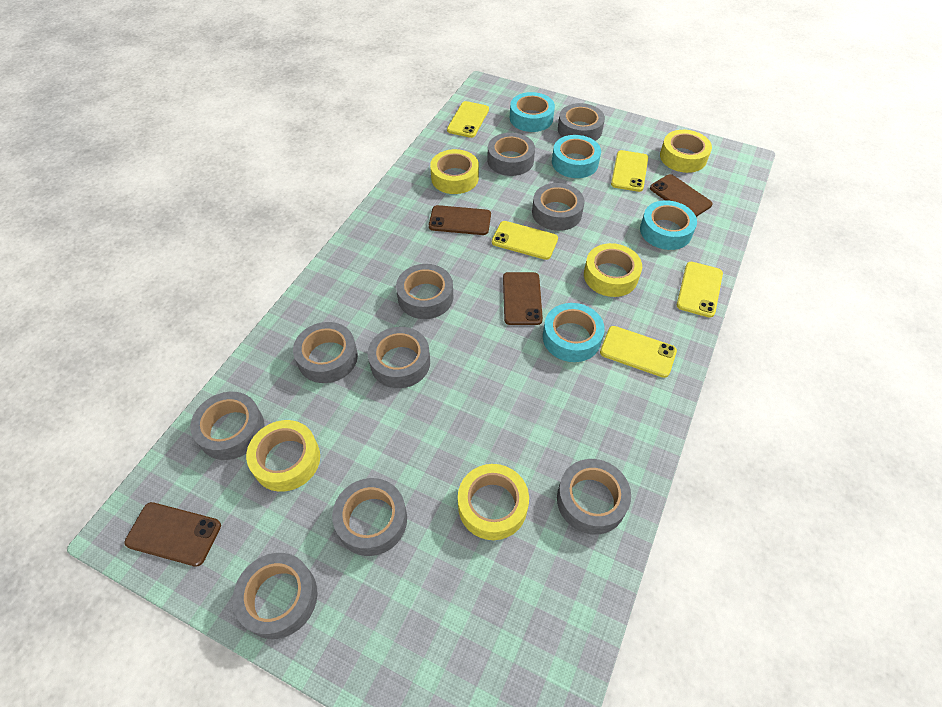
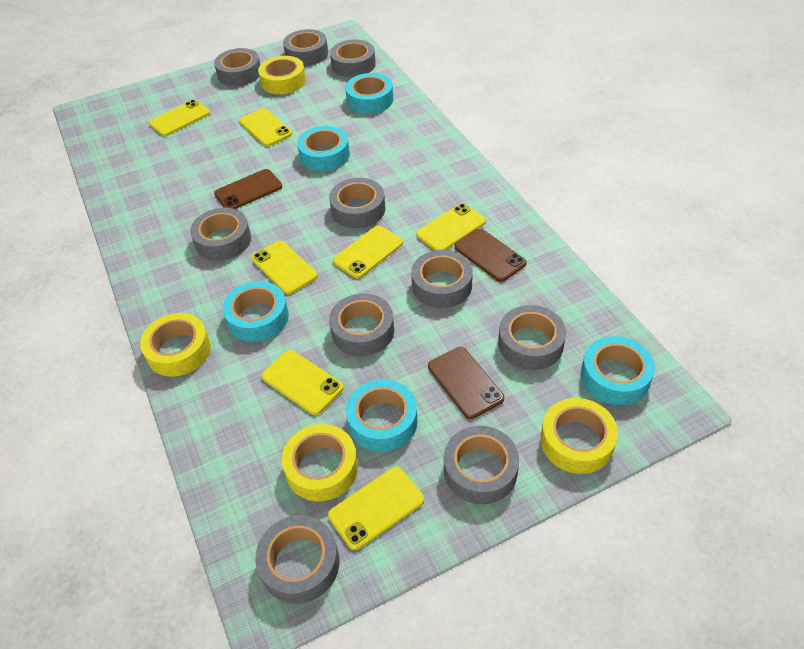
brown phone: 4 -> 3
turquoise tape: 4 -> 5
yellow phone: 5 -> 7
yellow tape: 5 -> 4

